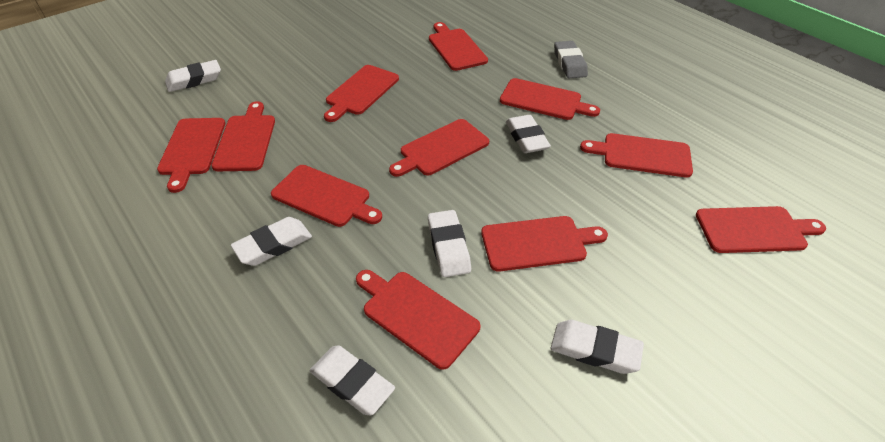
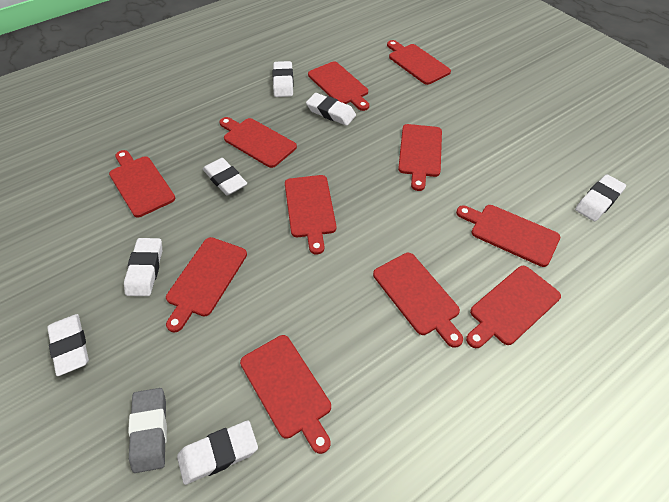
white eraser: 6 -> 7

